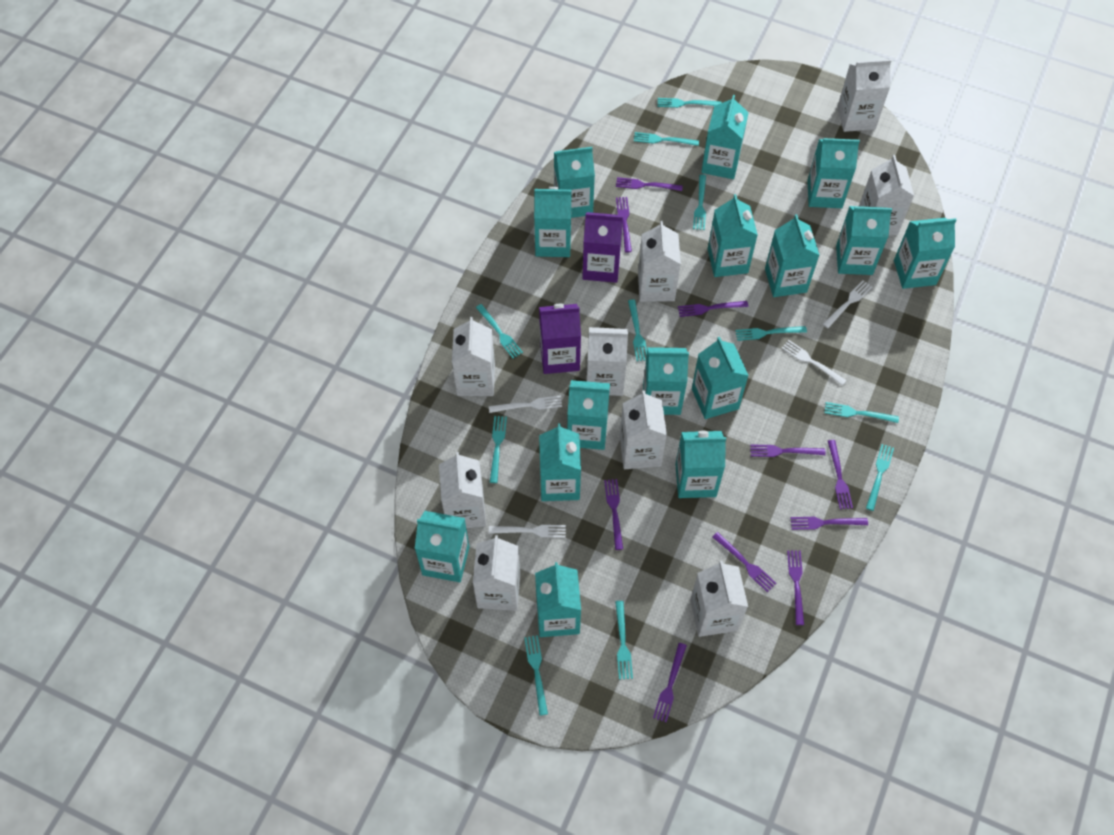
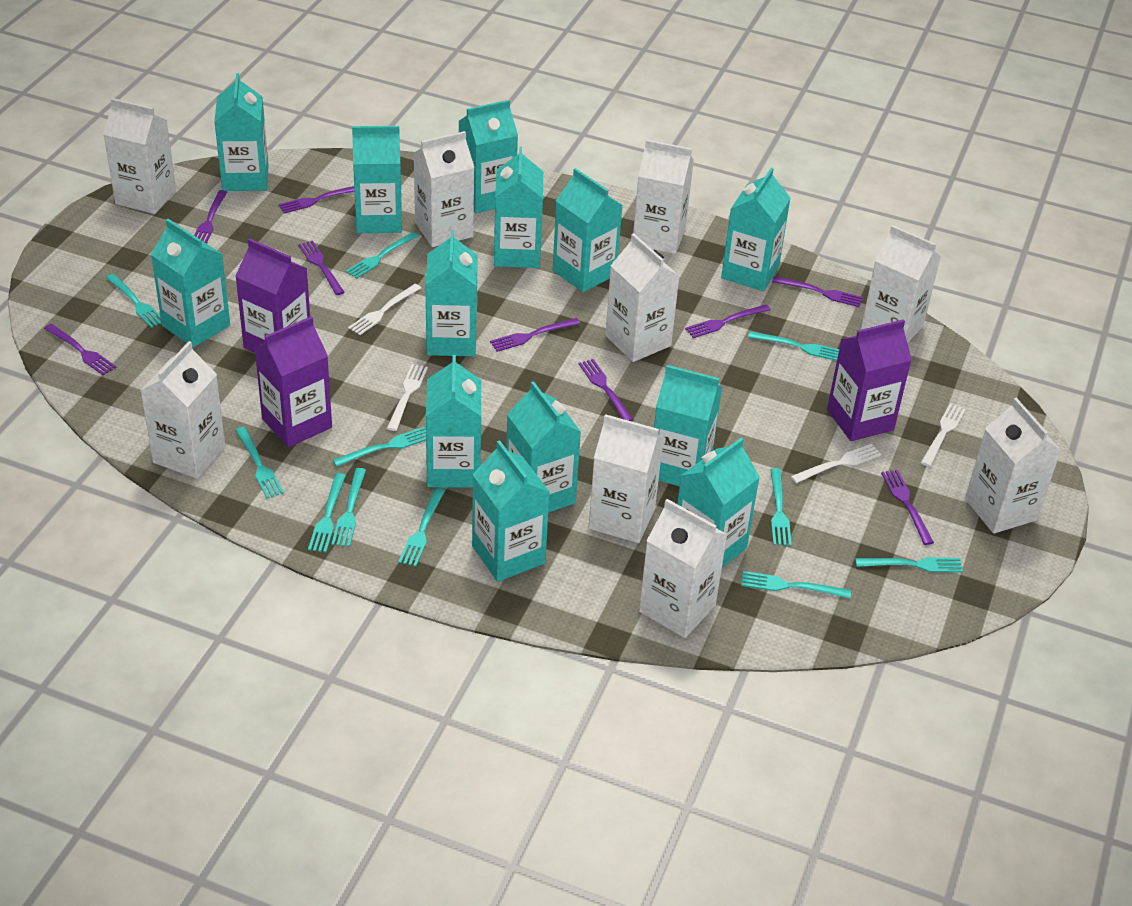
purple carton: 2 -> 3
purple fork: 10 -> 9
turquoise carton: 15 -> 13

